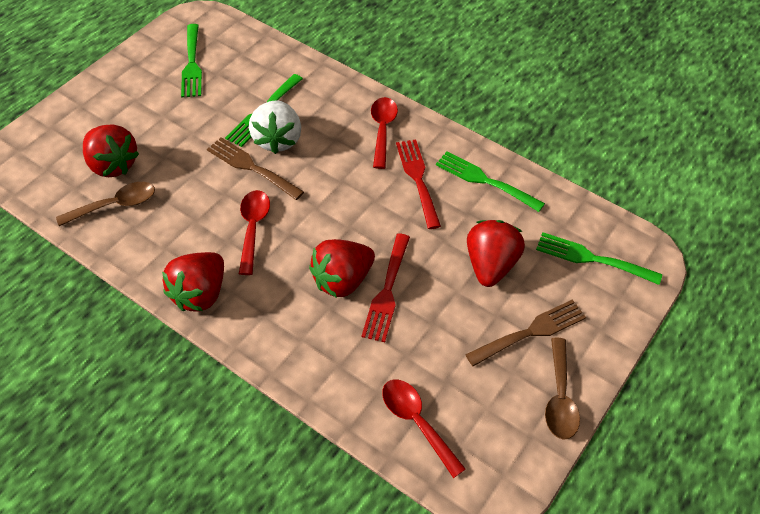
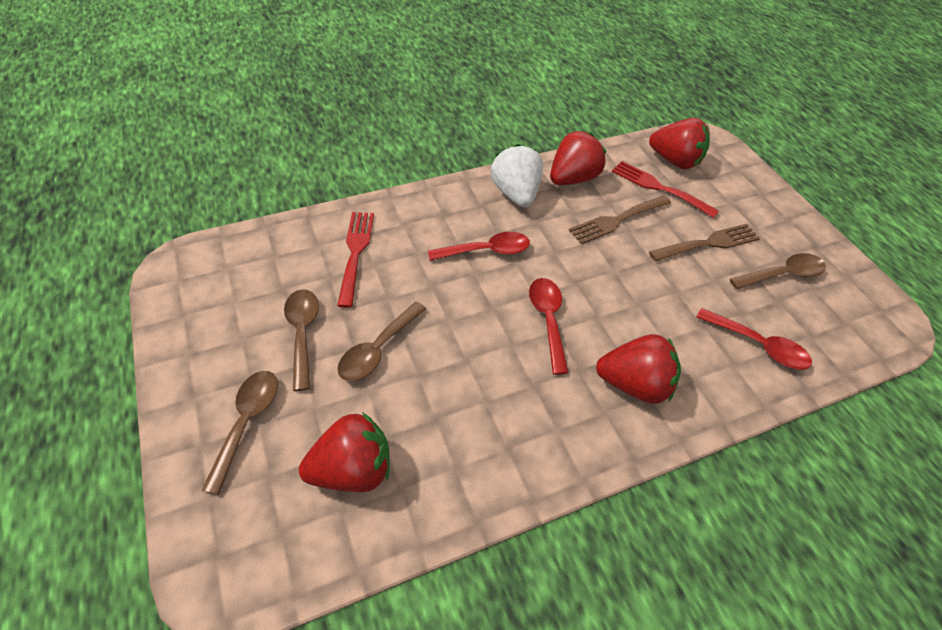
brown spoon: 2 -> 4
green fork: 4 -> 0

